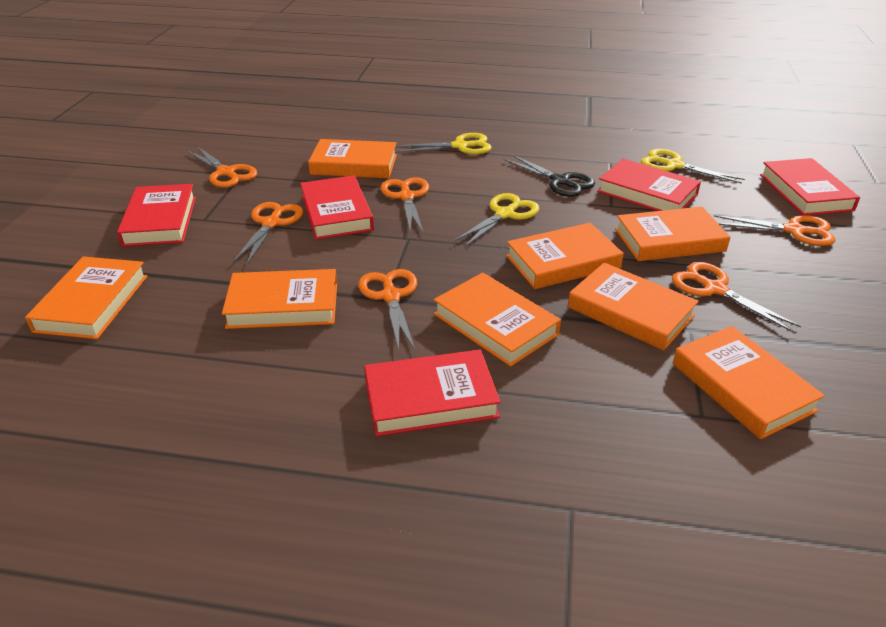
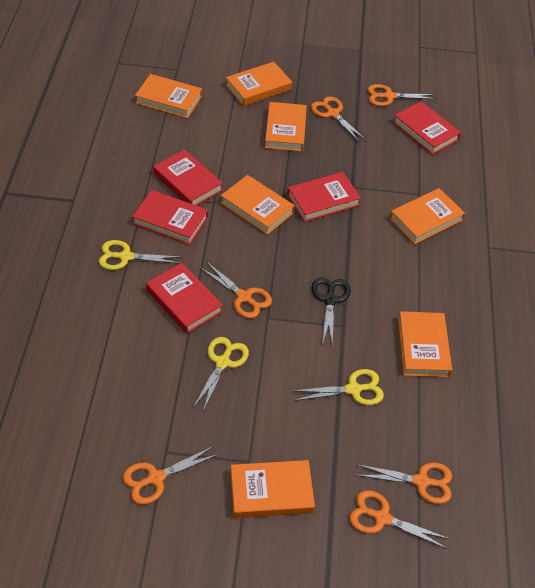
orange book: 8 -> 7

